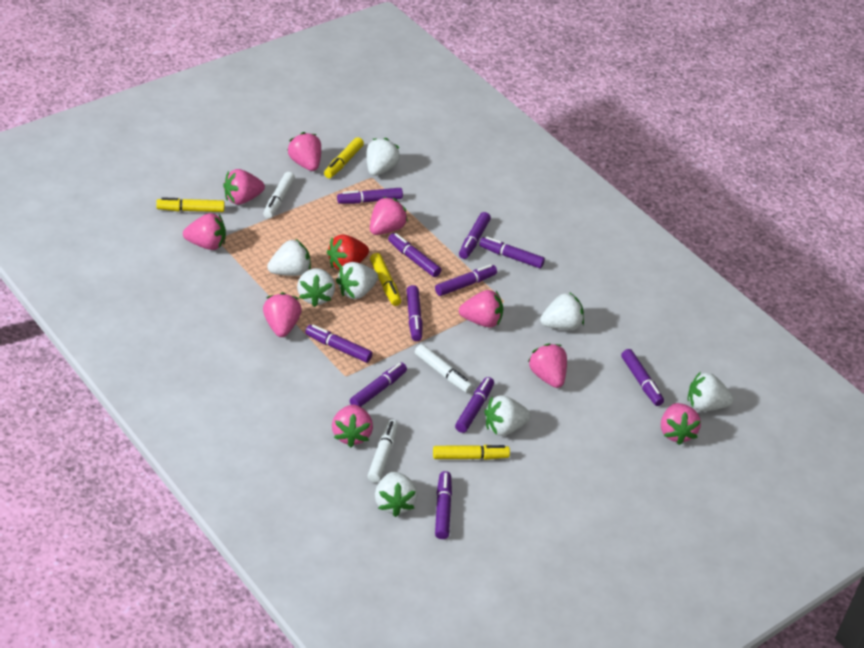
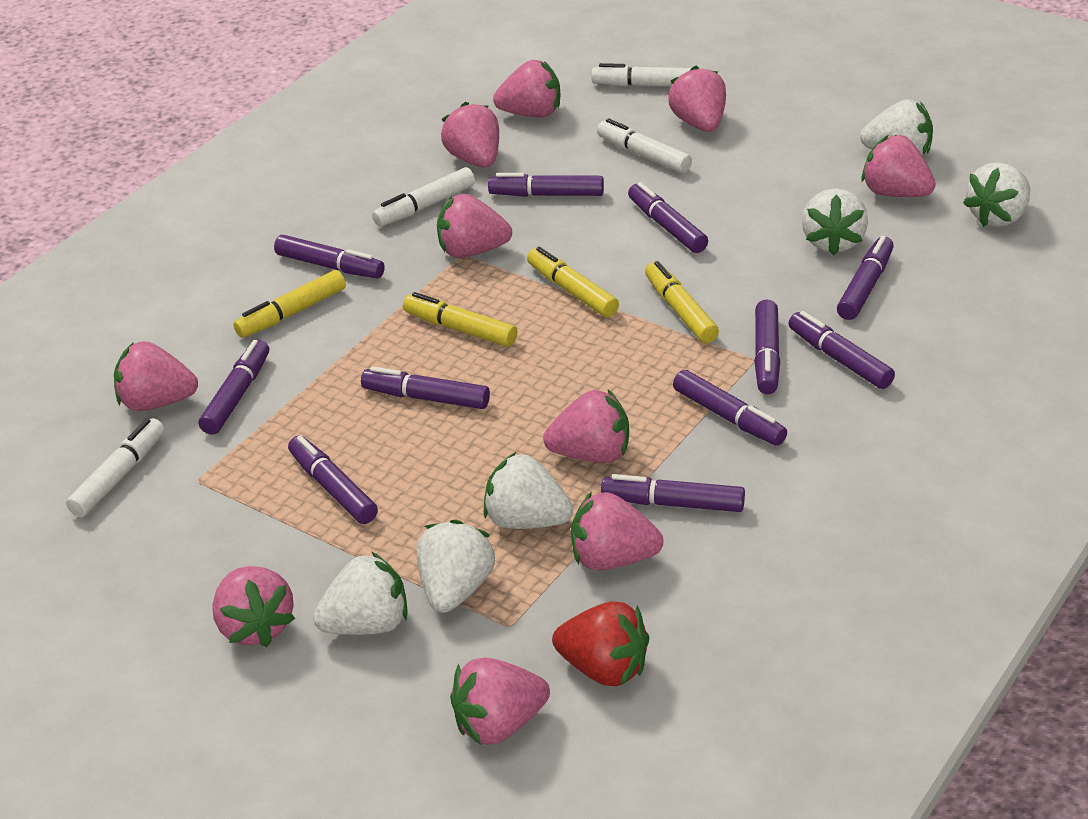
pink strawberry: 9 -> 10
white marker: 3 -> 4
white strawberry: 8 -> 6

